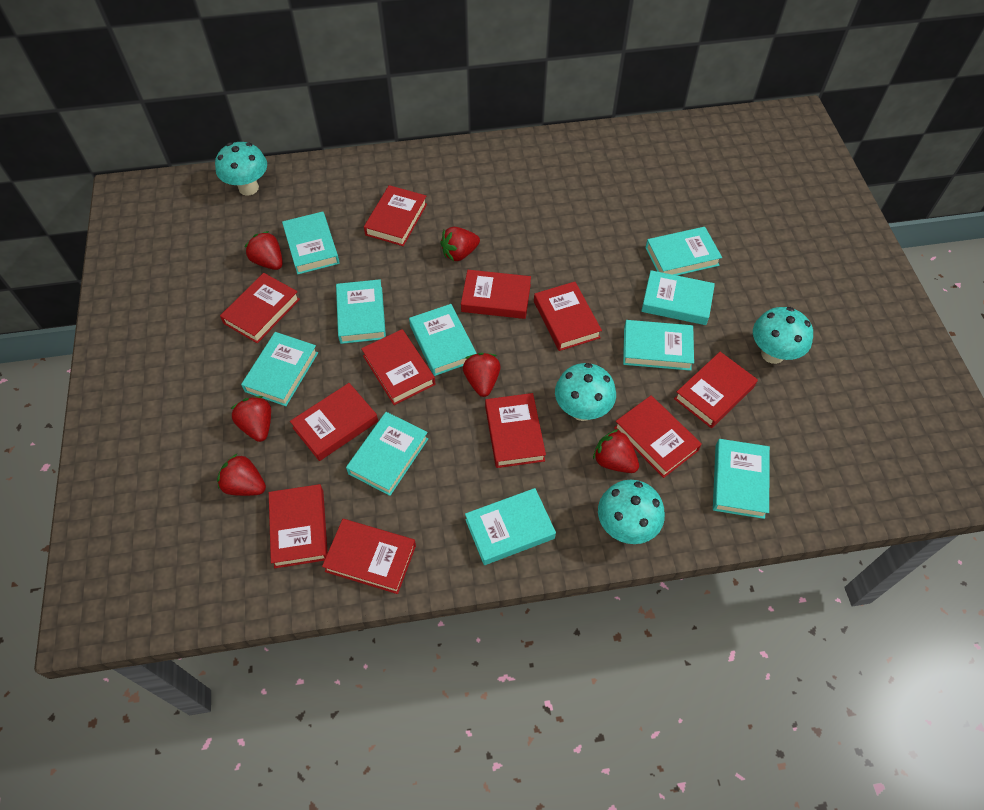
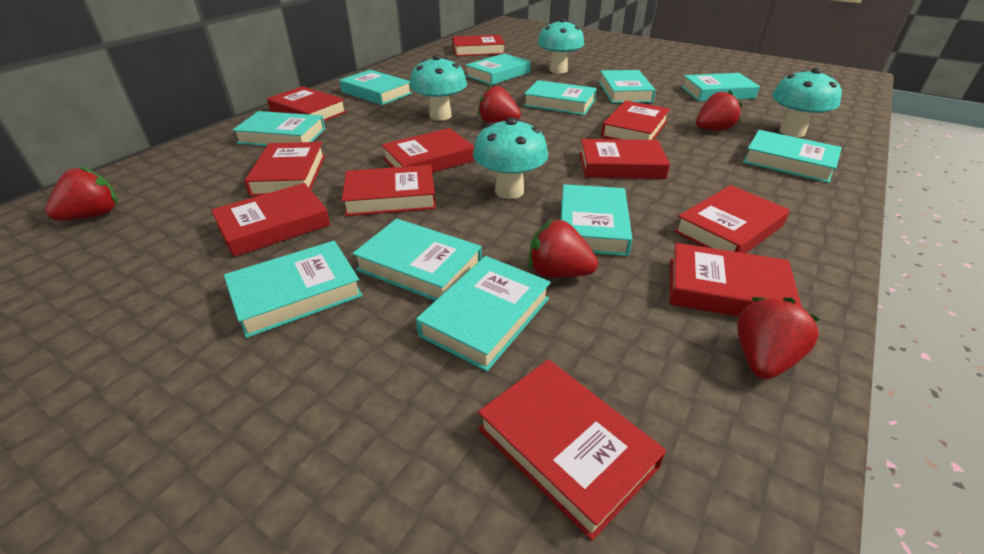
red strawberry: 6 -> 5
turquoise book: 10 -> 11

